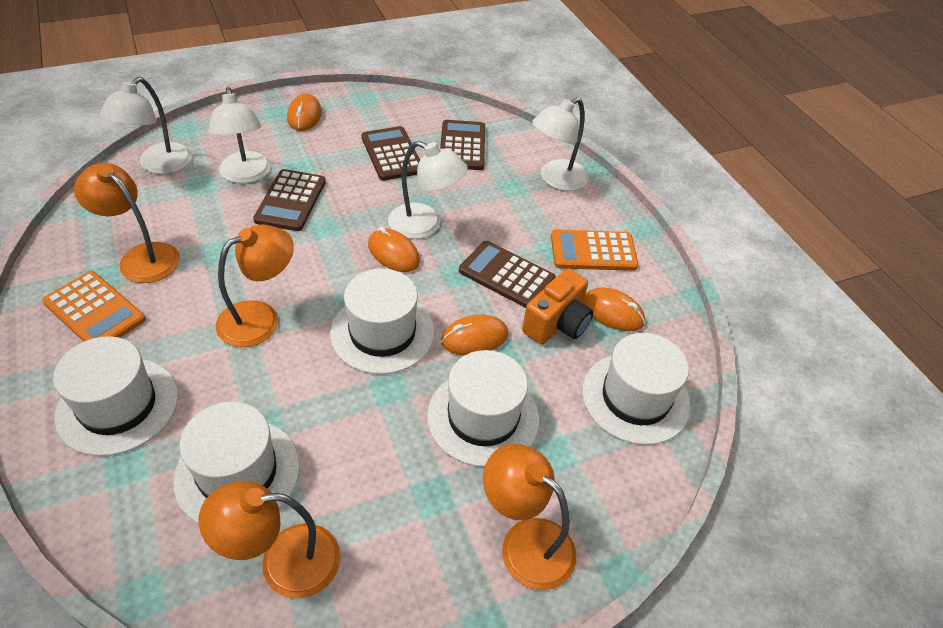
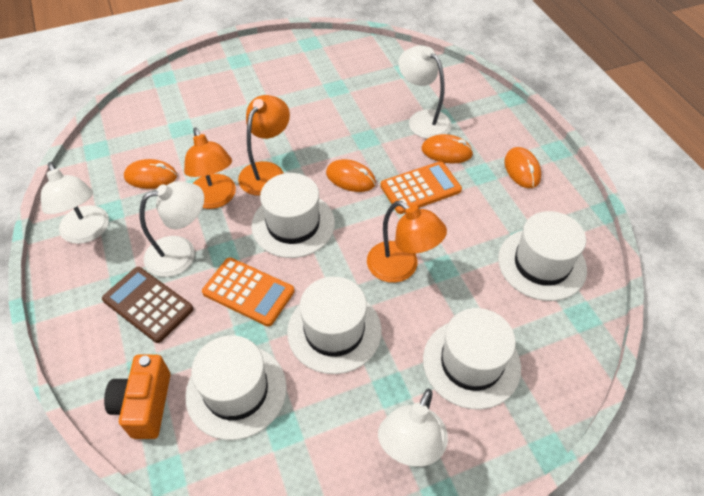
brown calculator: 4 -> 1
orange lamp: 4 -> 3

